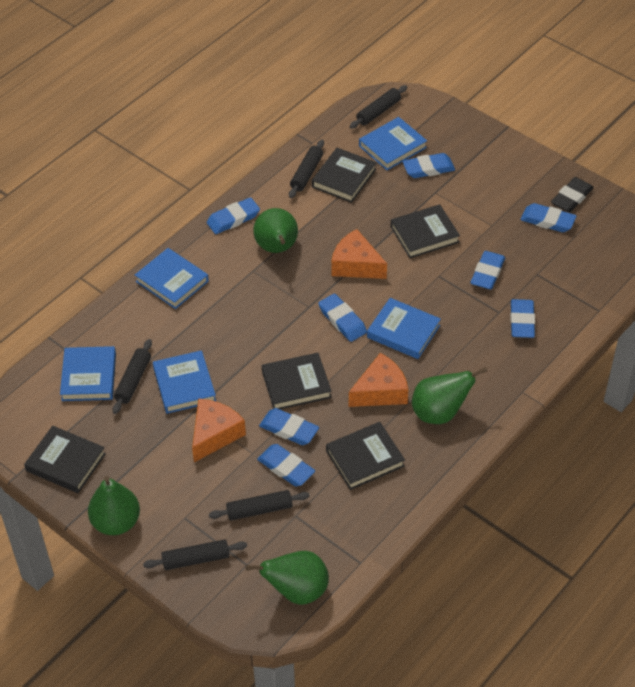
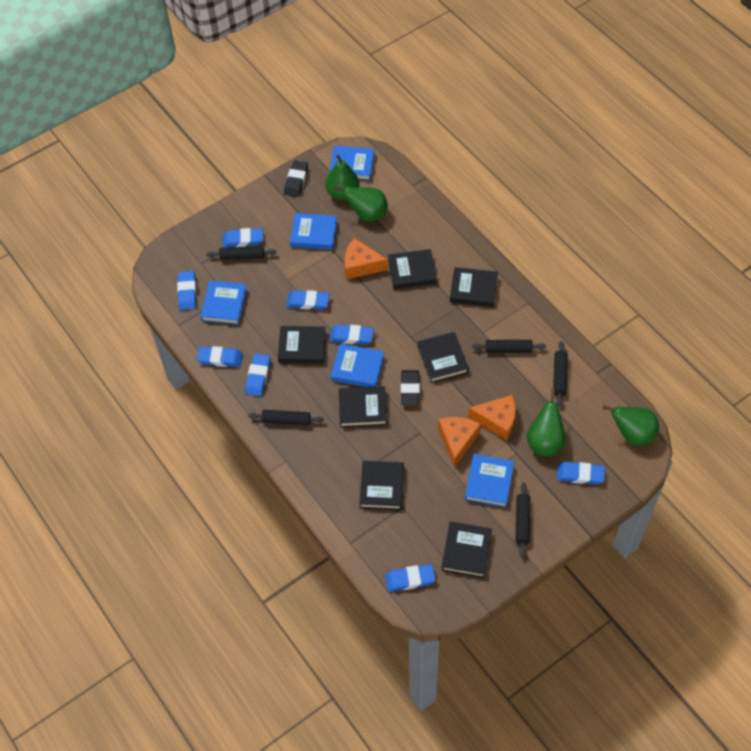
black book: 5 -> 7
black eraser: 1 -> 2

